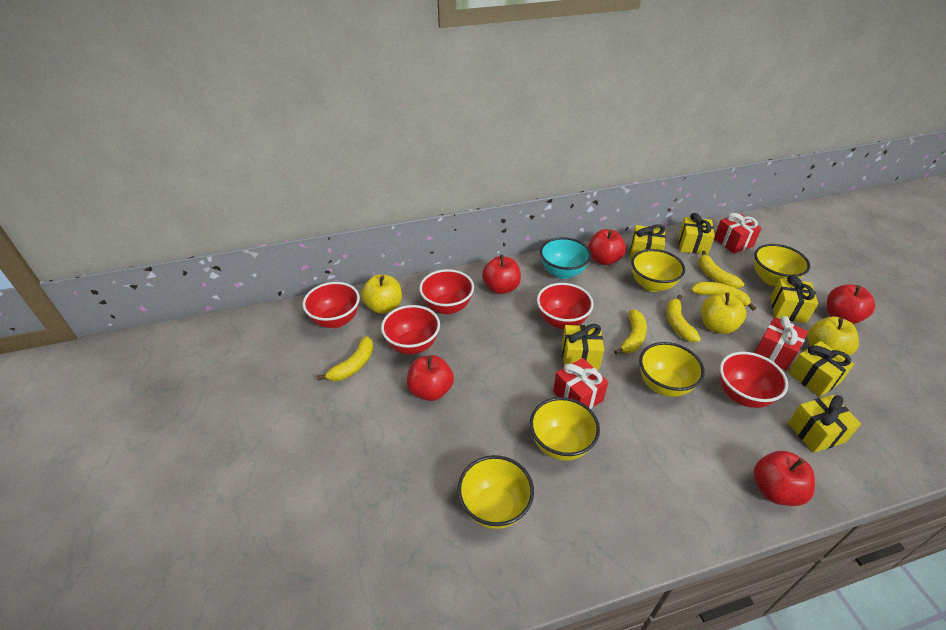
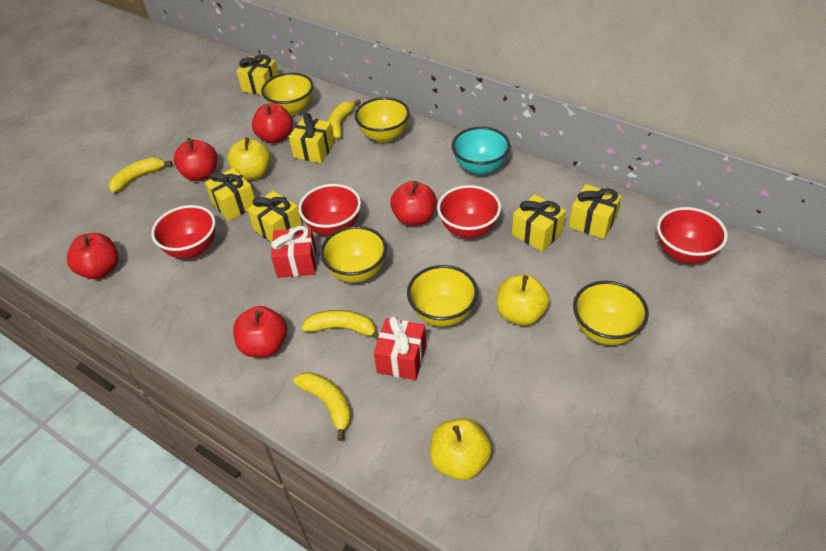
red bowl: 5 -> 4
red gift: 3 -> 2
yellow banana: 5 -> 4

